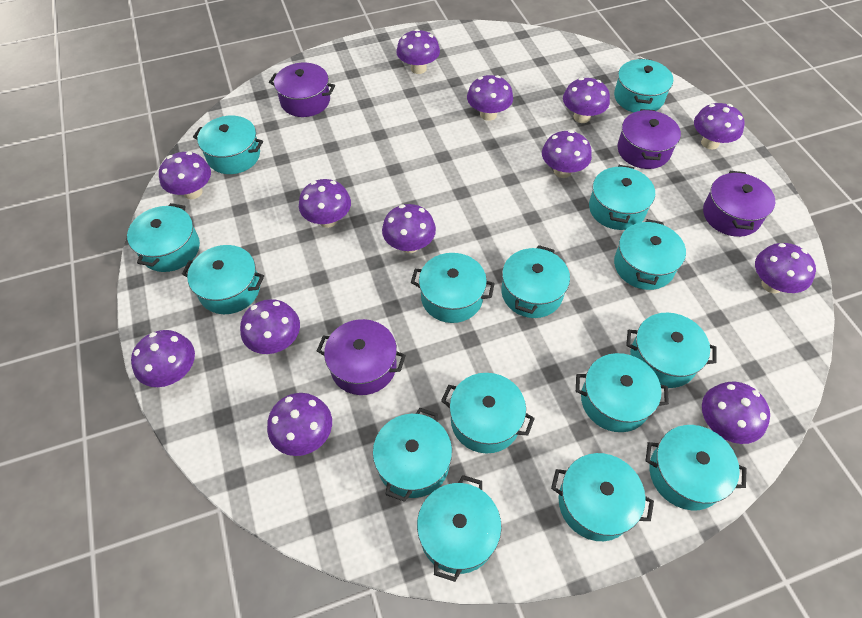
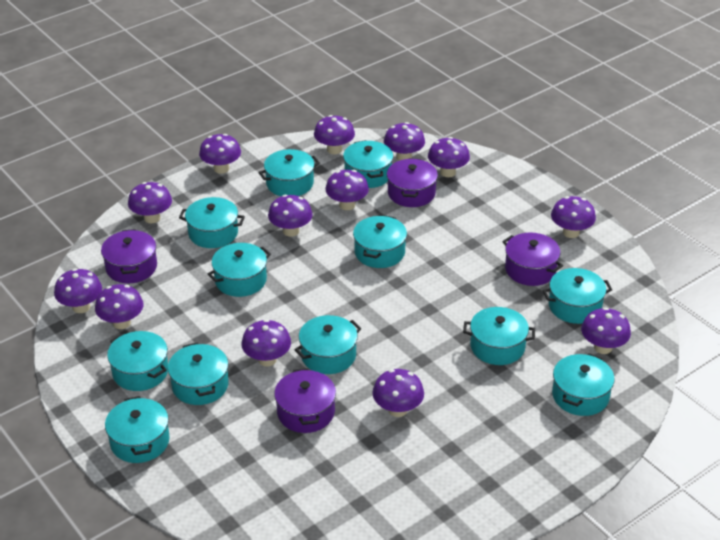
turquoise pot: 15 -> 12

